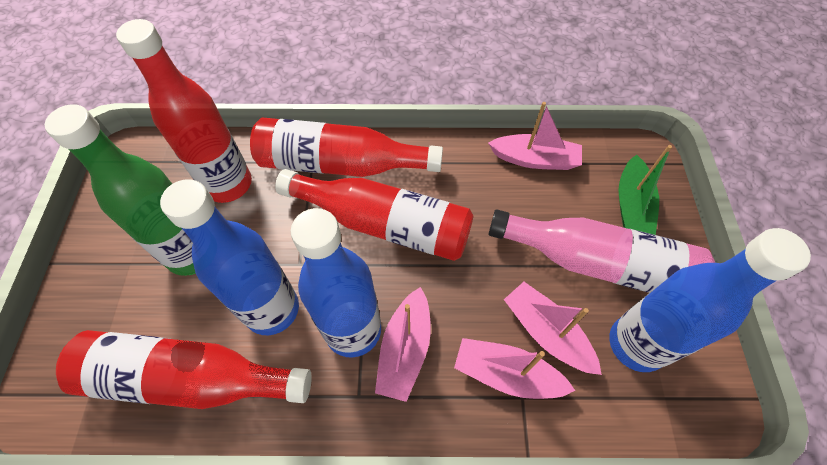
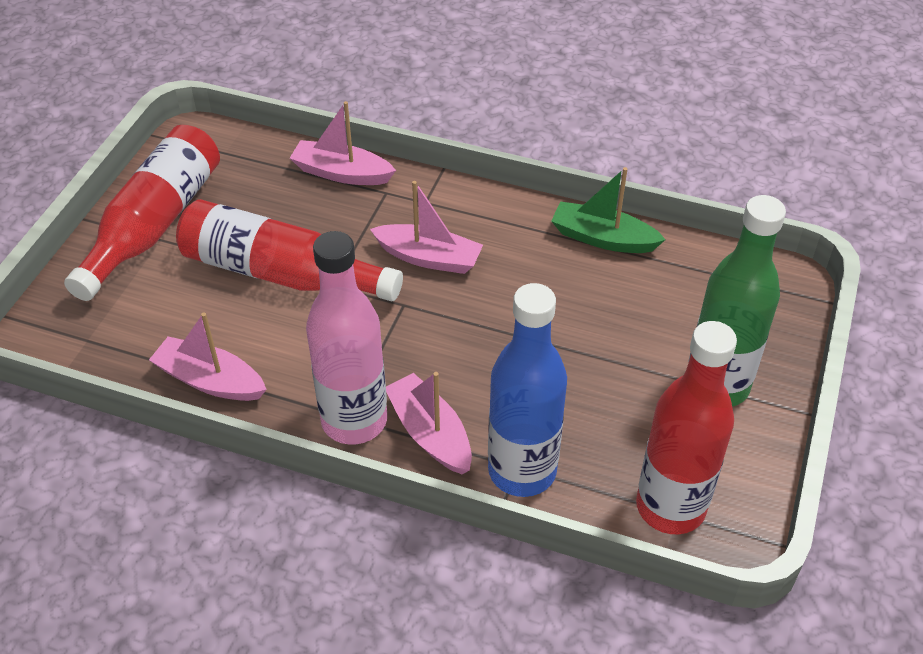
blue bottle: 3 -> 1
red bottle: 4 -> 3

